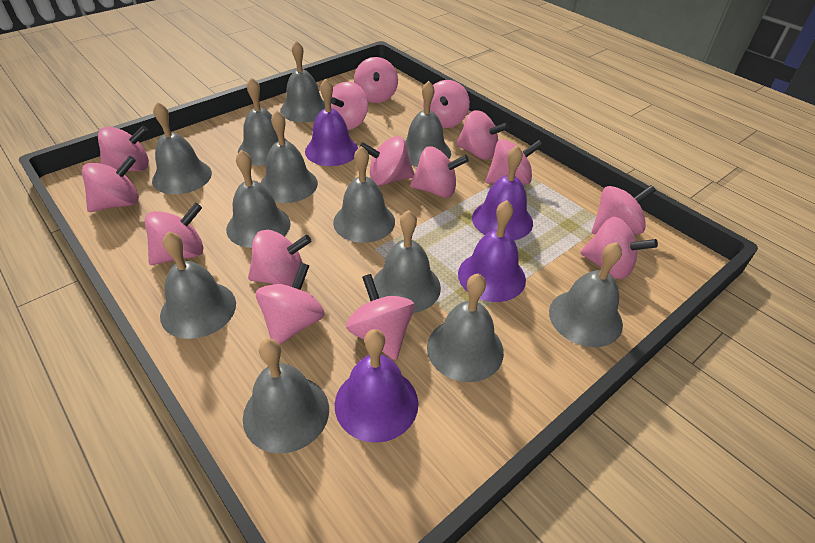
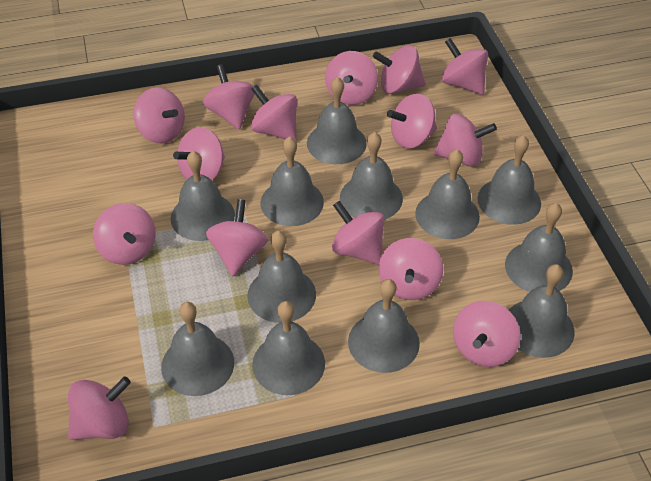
purple bell: 4 -> 0

